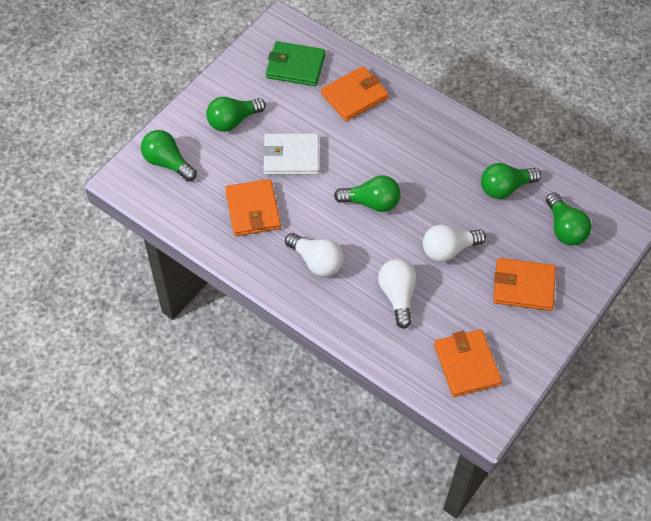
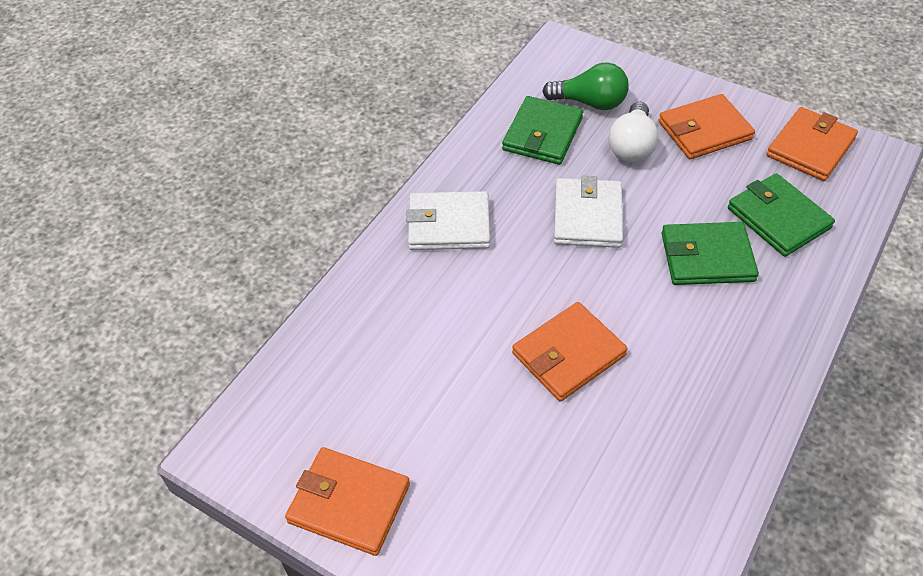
green light bulb: 5 -> 1
green wallet: 1 -> 3
white light bulb: 3 -> 1
white wallet: 1 -> 2

